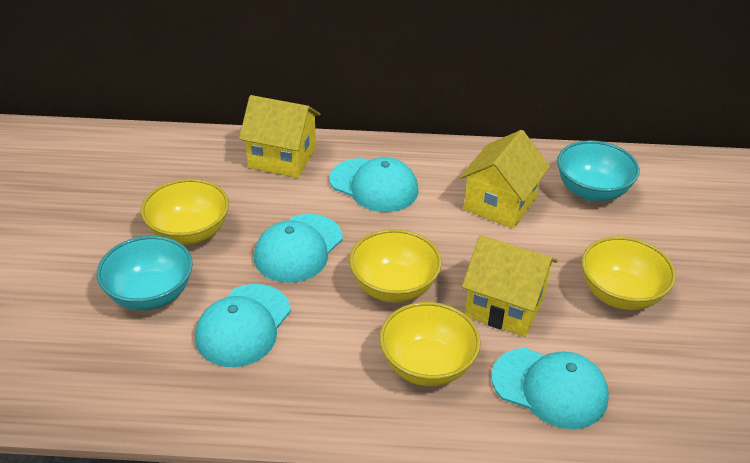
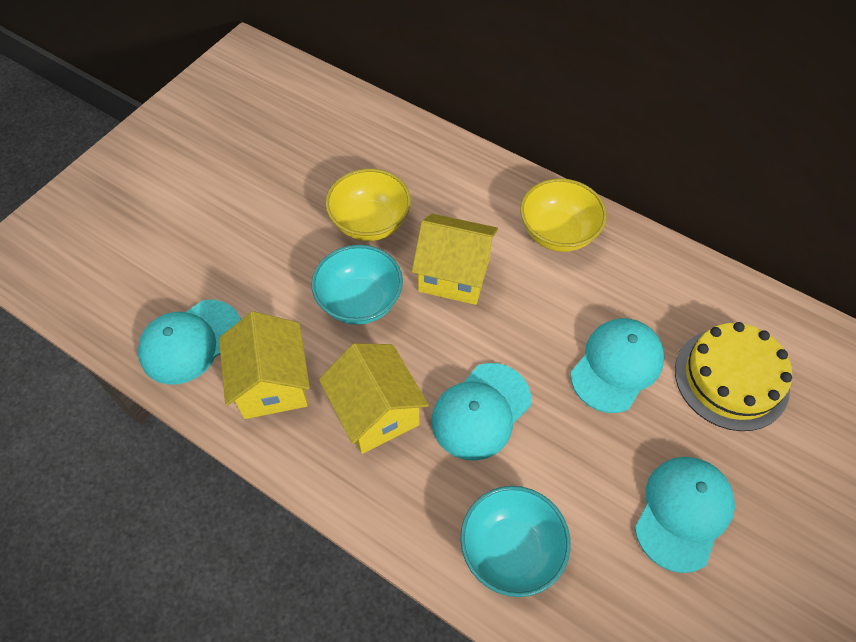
yellow bowl: 4 -> 2
yellow cake: 0 -> 1

